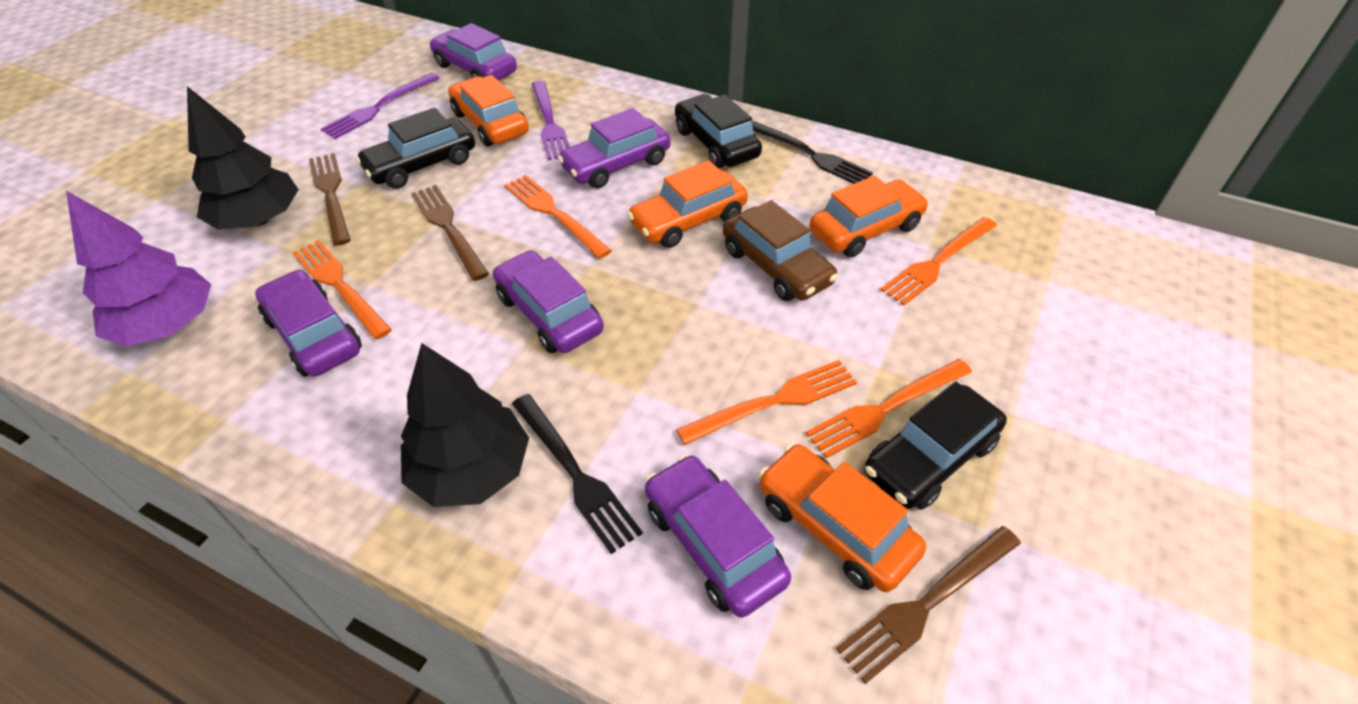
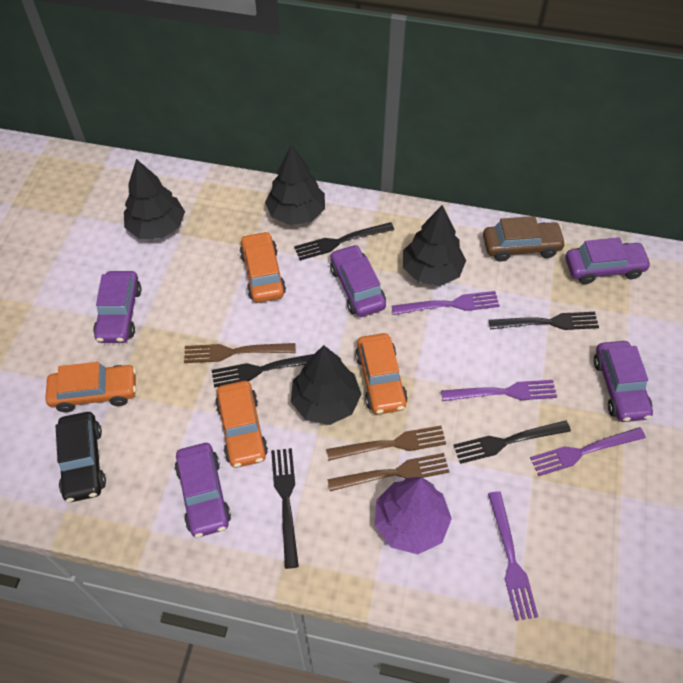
black car: 3 -> 1
black fork: 2 -> 5
black tree: 2 -> 4
orange fork: 5 -> 0
purple fork: 2 -> 4

